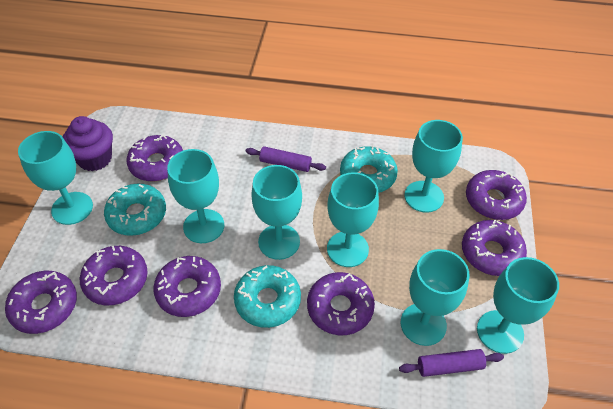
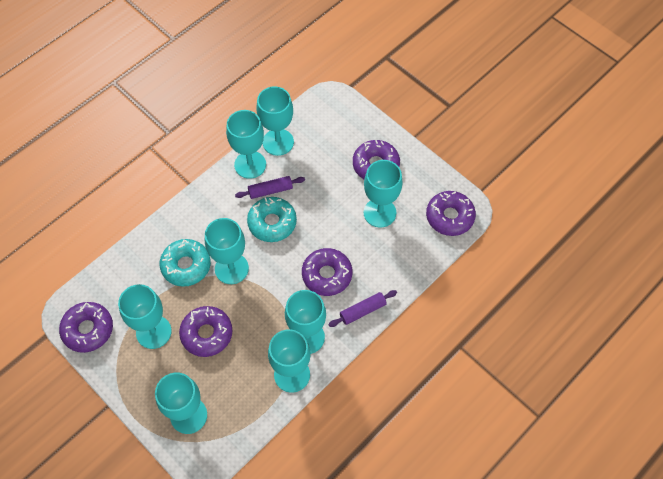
purple cupcake: 1 -> 0
purple donut: 7 -> 5
turquoise donut: 3 -> 2
turquoise goblet: 7 -> 8

